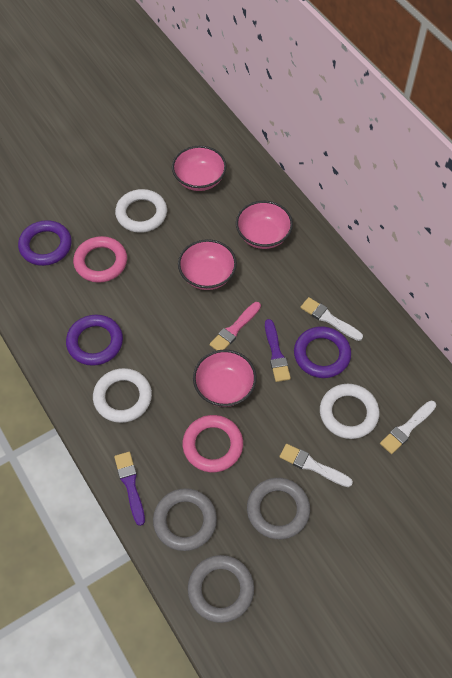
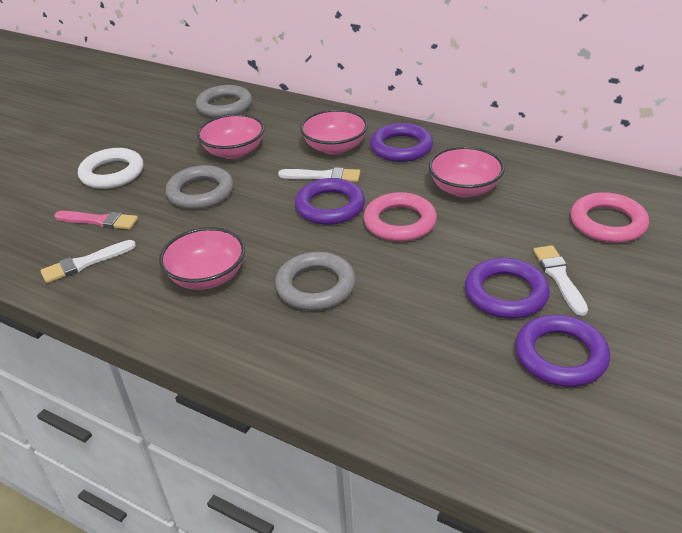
purple brush: 2 -> 0
purple ring: 3 -> 4
white ring: 3 -> 1

